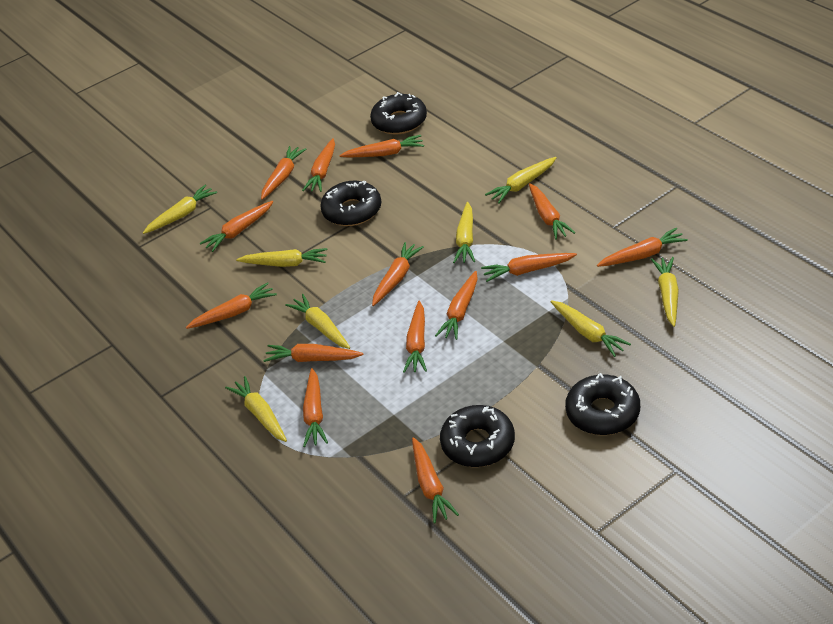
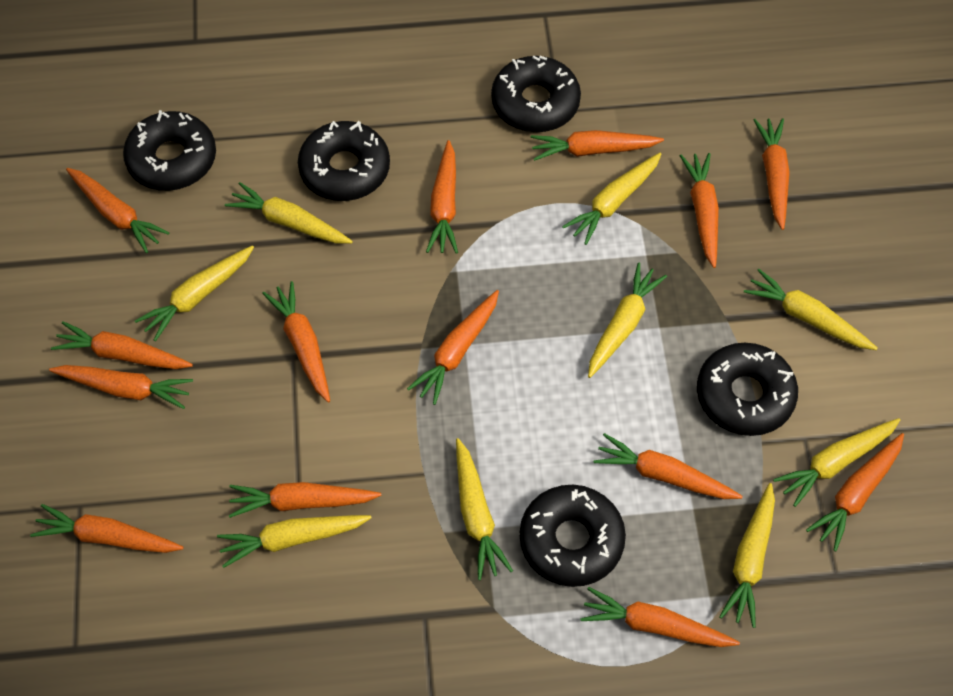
black donut: 4 -> 5
yellow carrot: 8 -> 9

